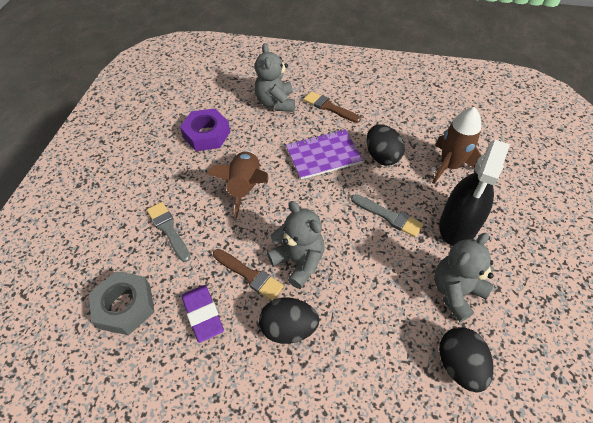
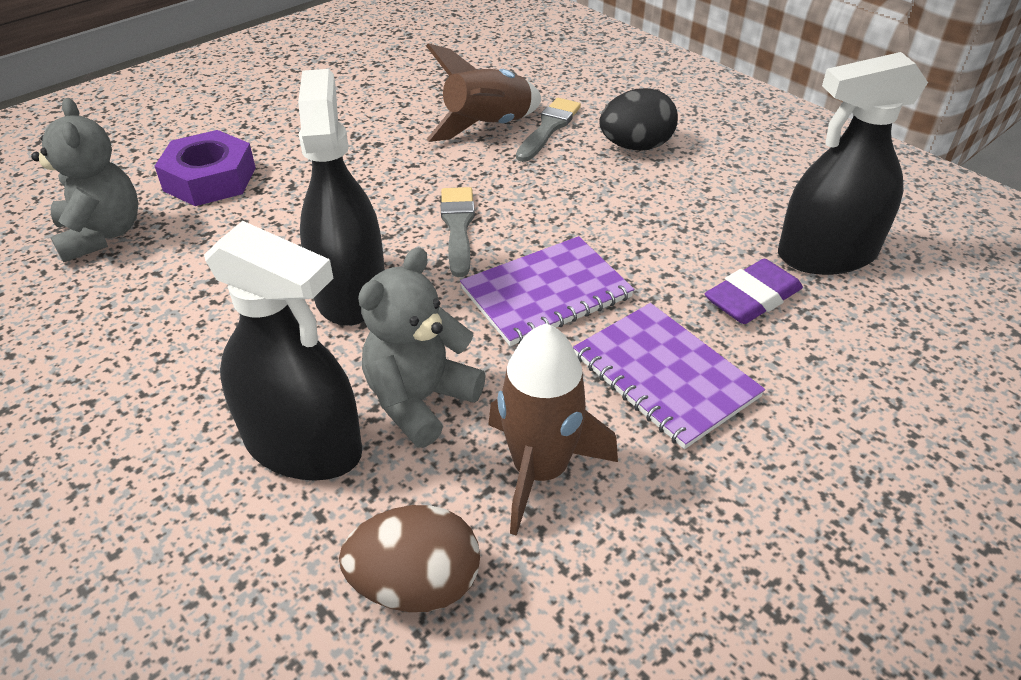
black egg: 3 -> 1
black spray bottle: 1 -> 3
brown brush: 2 -> 0
brown egg: 0 -> 1
grey nut: 1 -> 0
grey teddy bear: 3 -> 2
purple notebook: 1 -> 2

